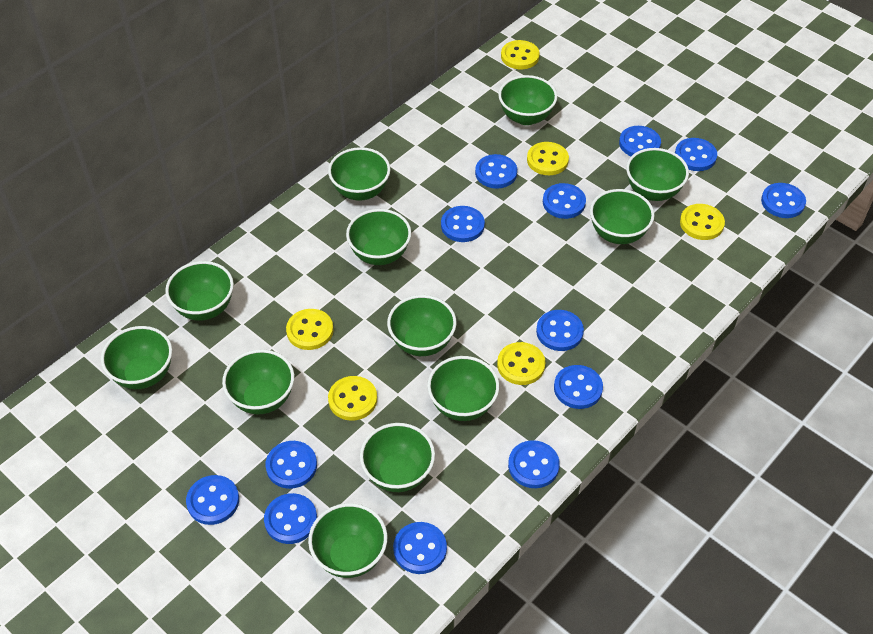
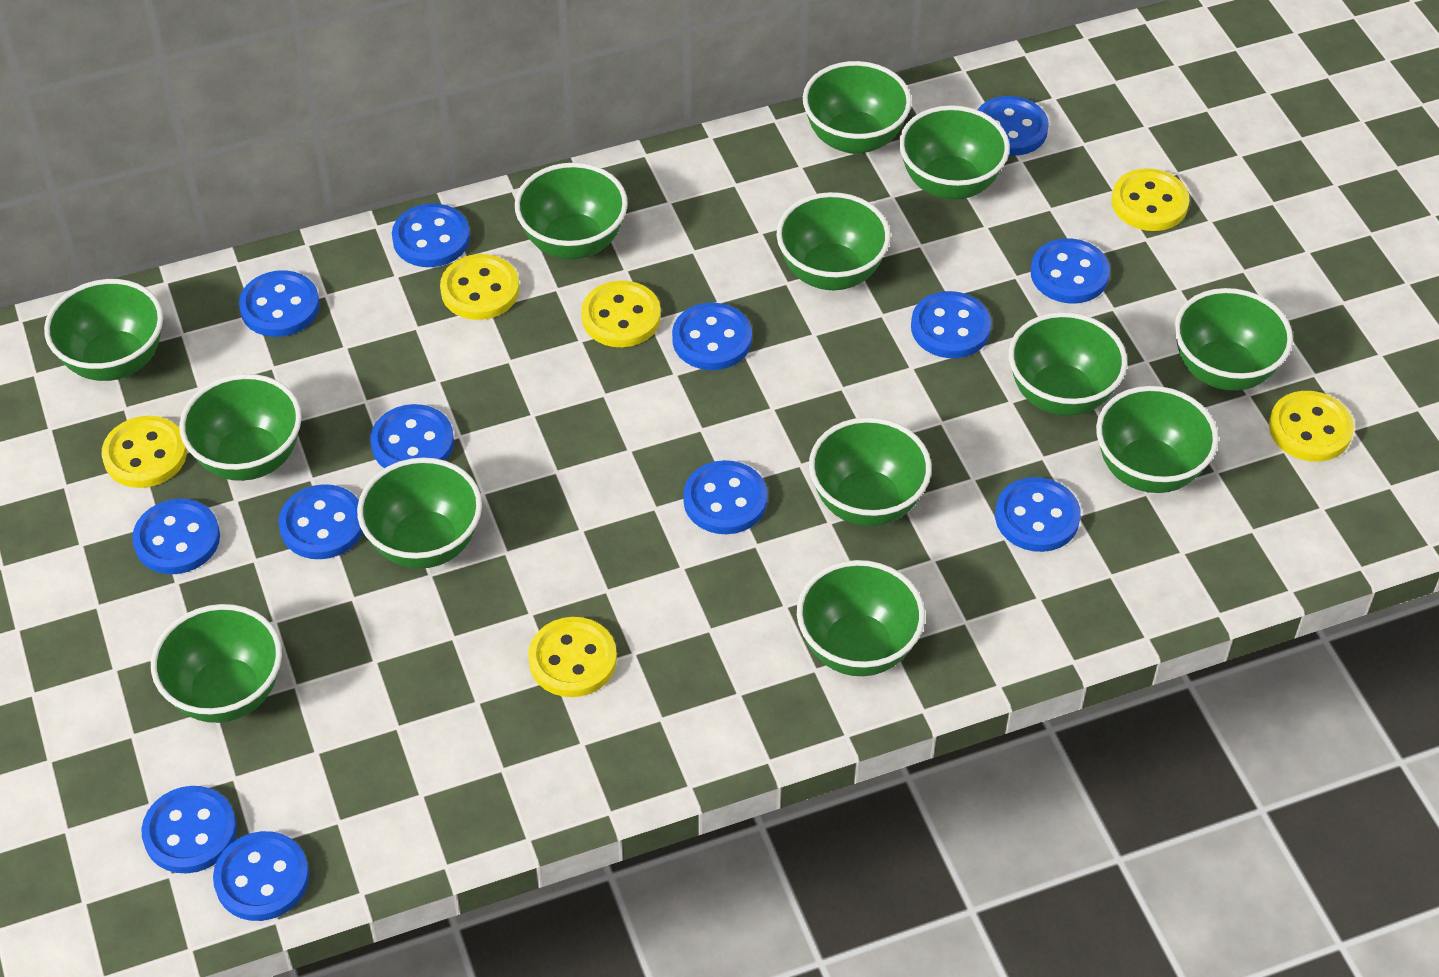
green bowl: 12 -> 13

